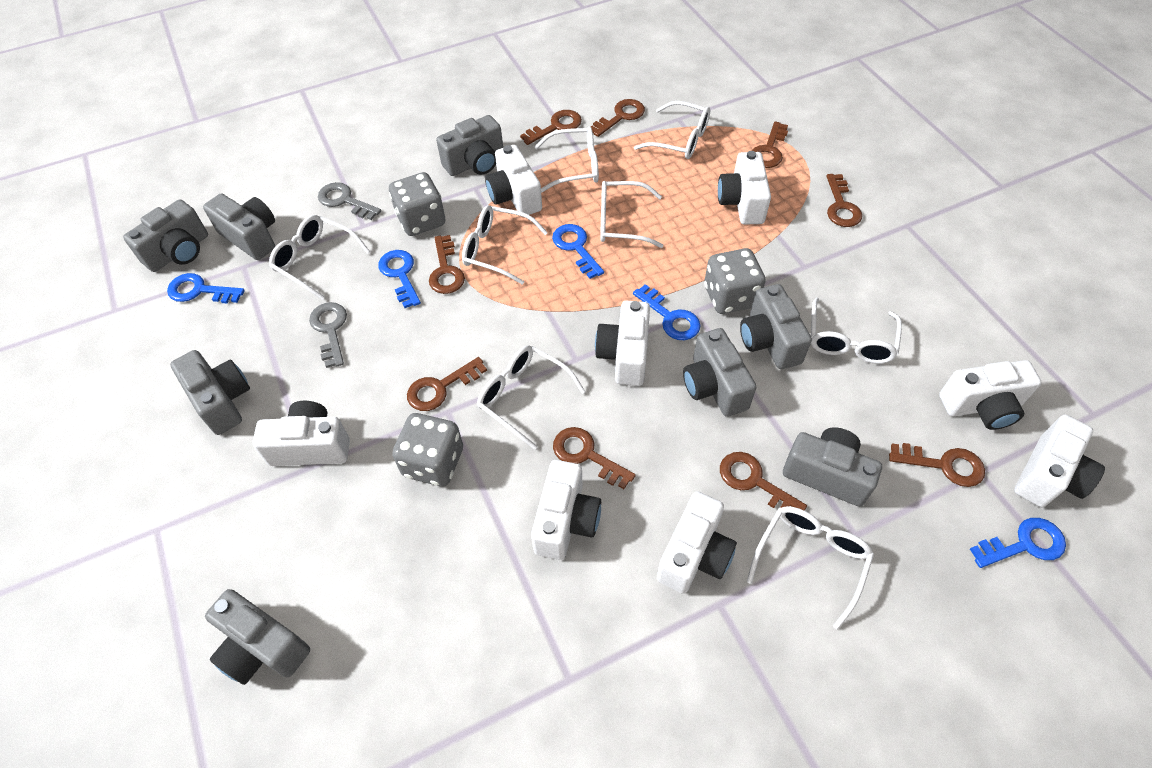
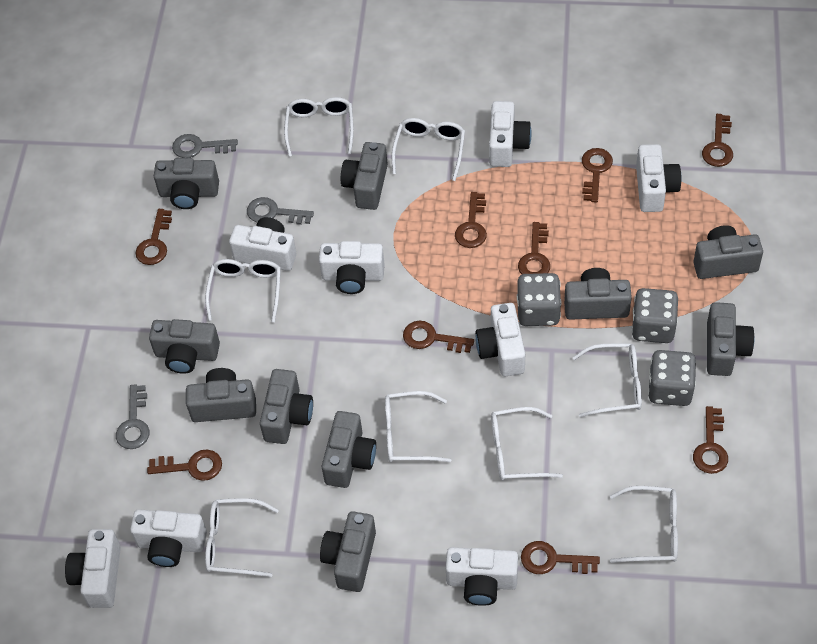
blue key: 5 -> 0
grey camera: 8 -> 10
grey key: 2 -> 3

